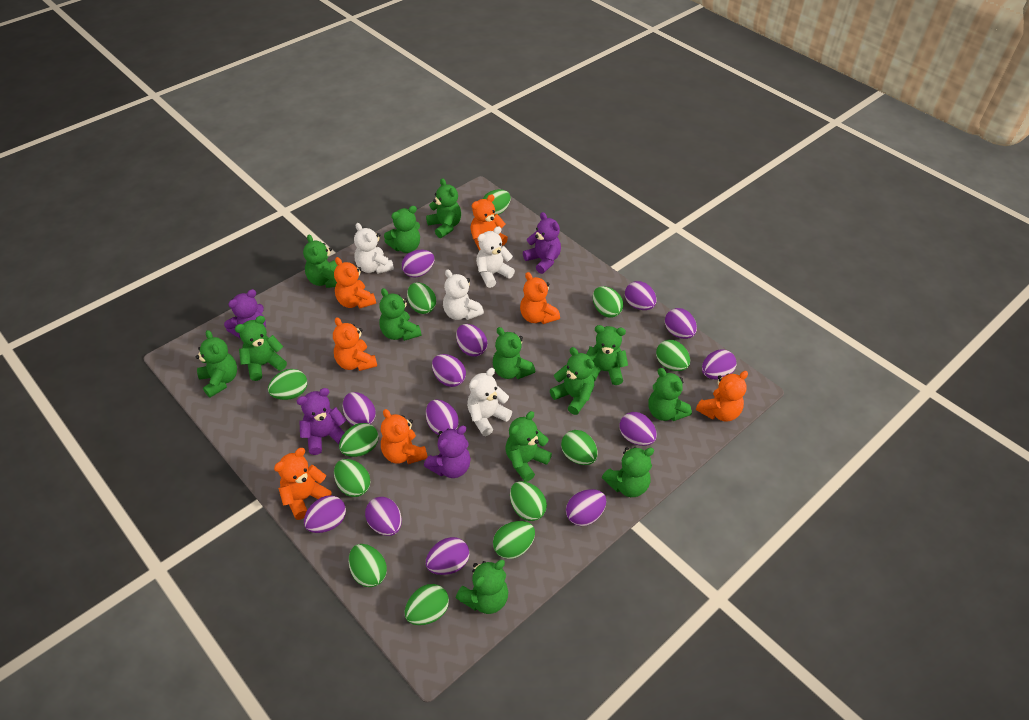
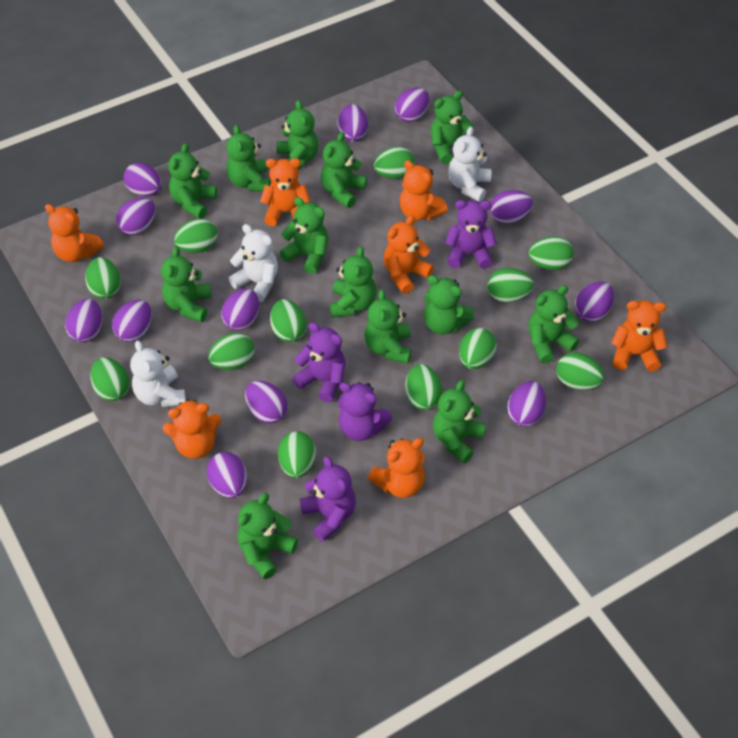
purple egg: 13 -> 12
white teddy bear: 4 -> 3

